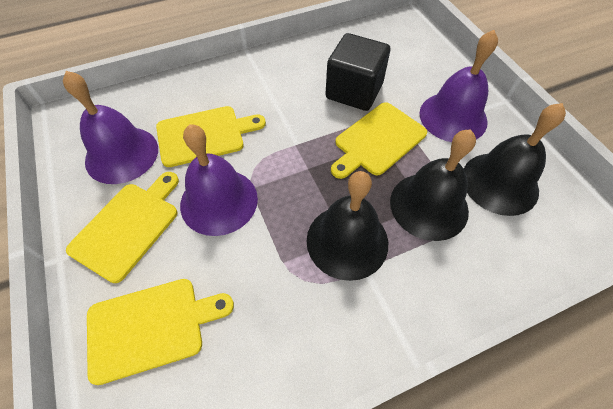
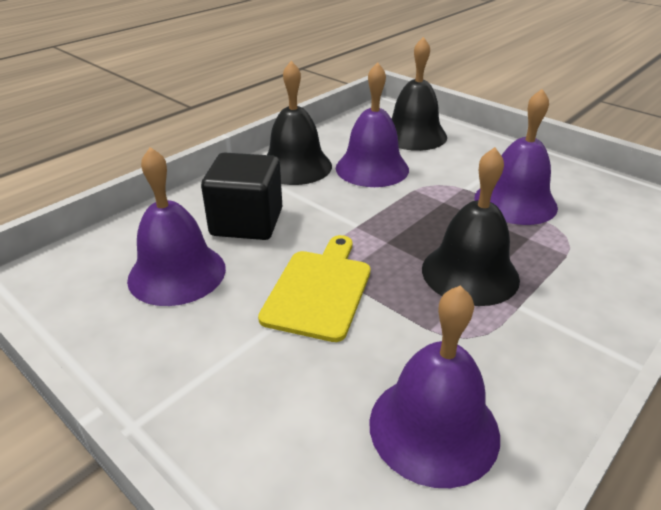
purple bell: 3 -> 4
yellow cutting board: 4 -> 1

